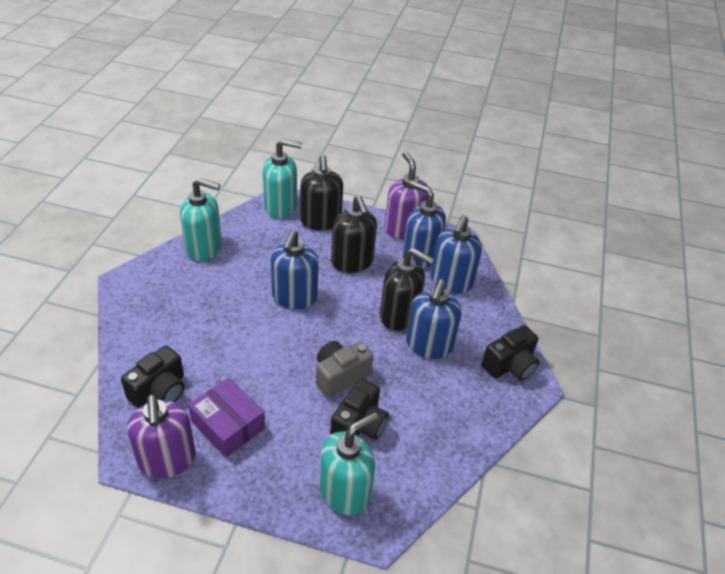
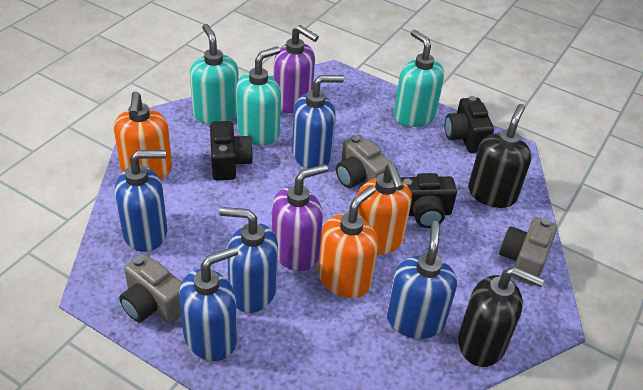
black soap dispenser: 3 -> 2
blue soap dispenser: 4 -> 5
grey camera: 1 -> 3
orange soap dispenser: 0 -> 3
purple box: 1 -> 0

